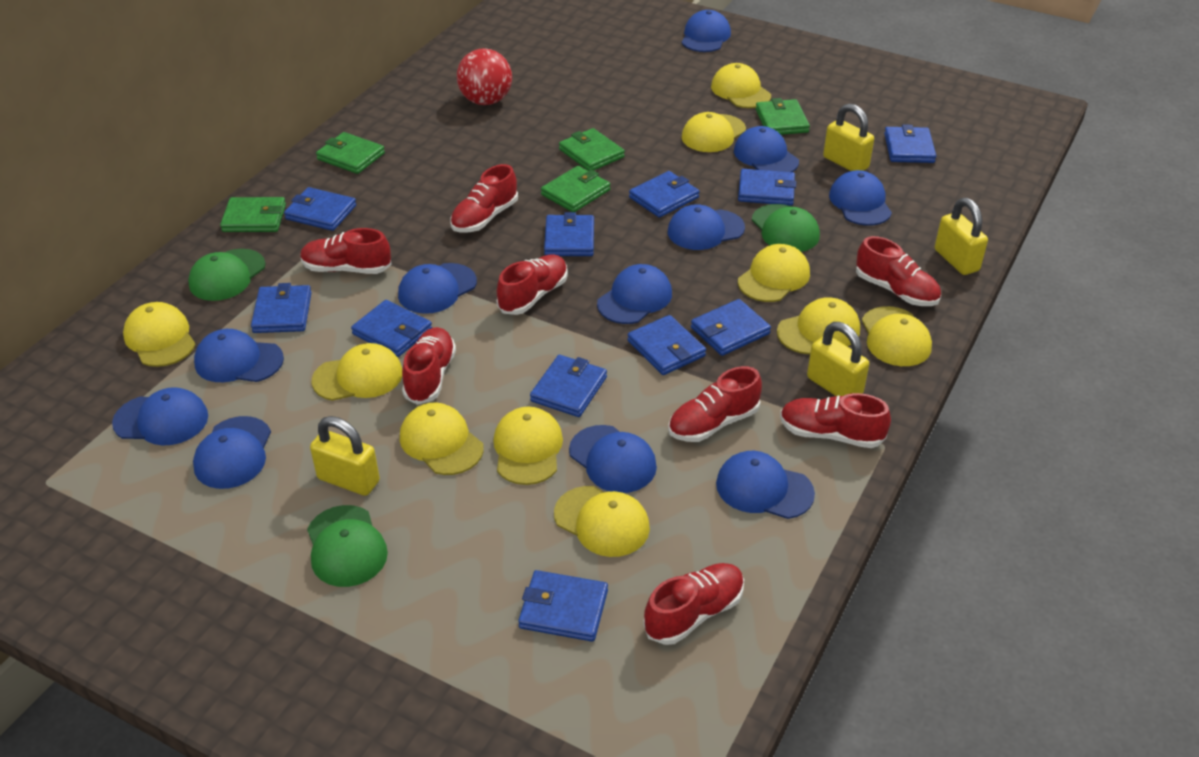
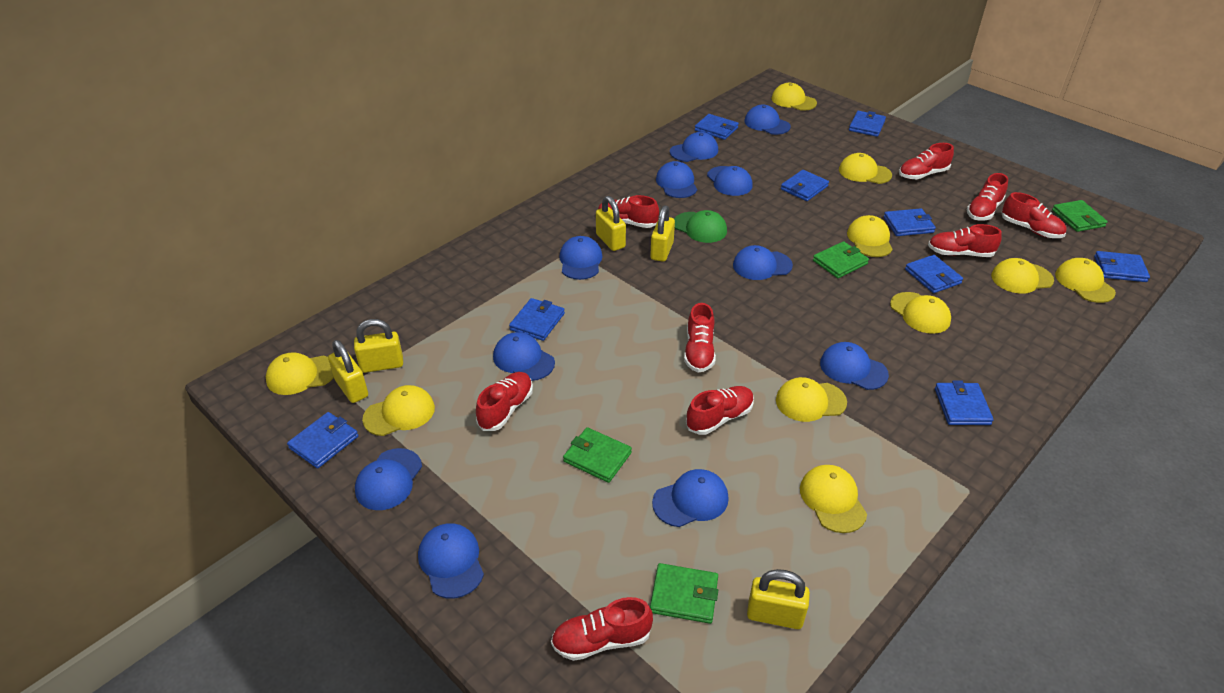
blue wallet: 11 -> 9
green cap: 3 -> 1
green wallet: 5 -> 4
red ball: 1 -> 0
red shoe: 8 -> 9
yellow padlock: 4 -> 5

